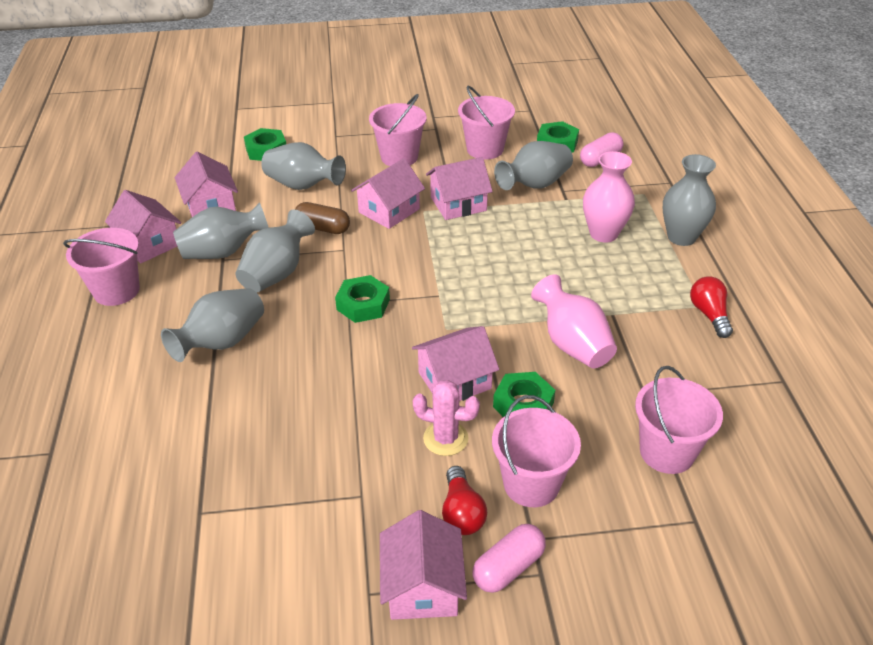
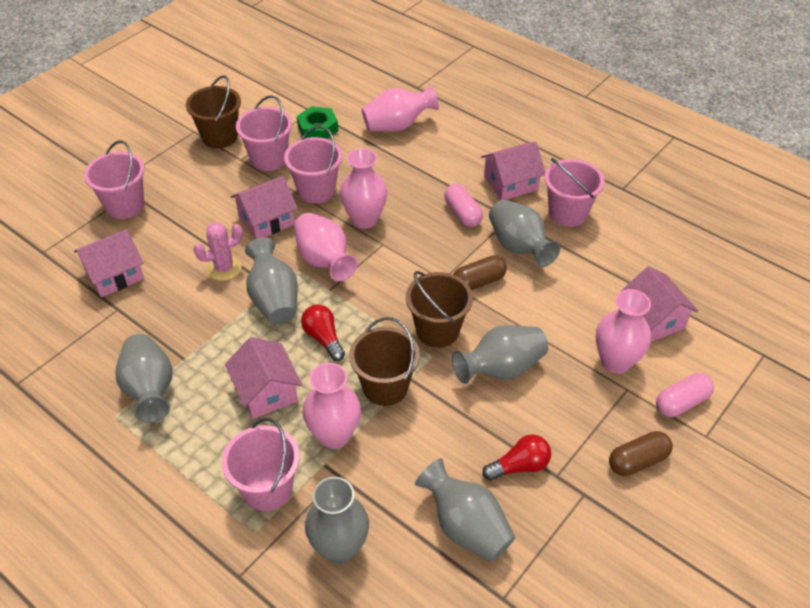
brown bucket: 0 -> 3
brown capsule: 1 -> 2
green nut: 4 -> 1
pink house: 6 -> 5
pink vase: 2 -> 5

